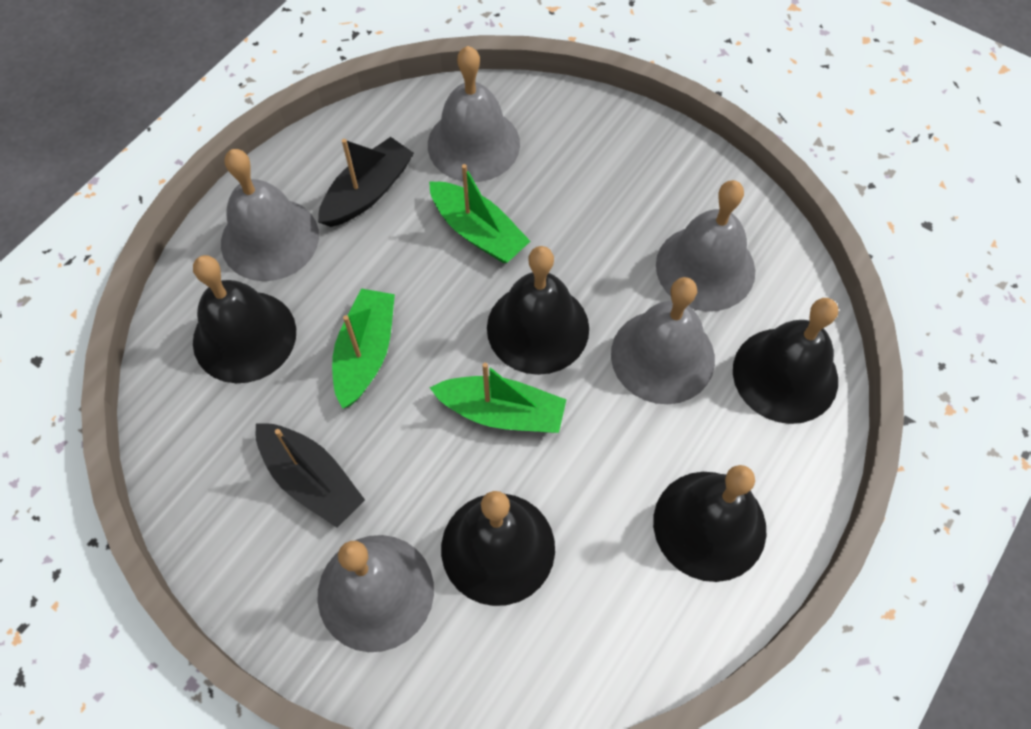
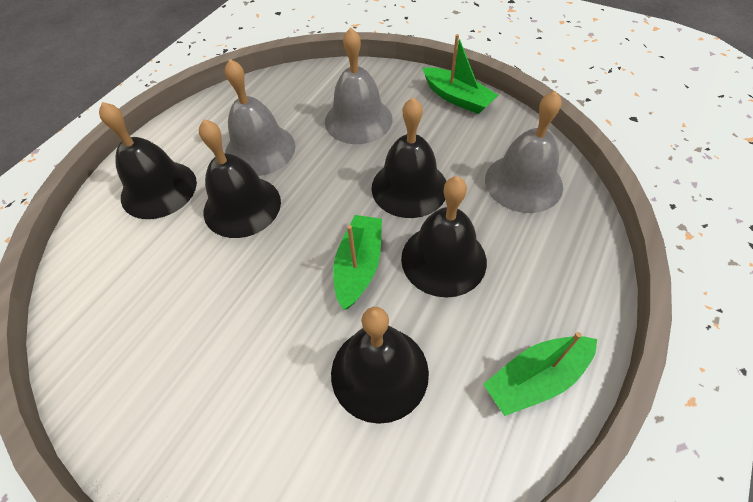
black boat: 2 -> 0
grey bell: 5 -> 3

